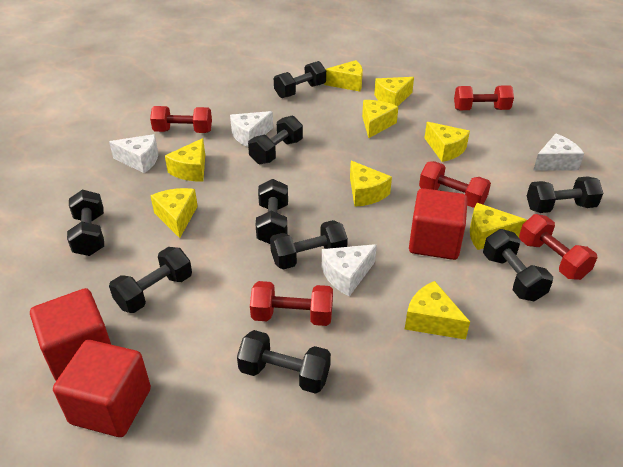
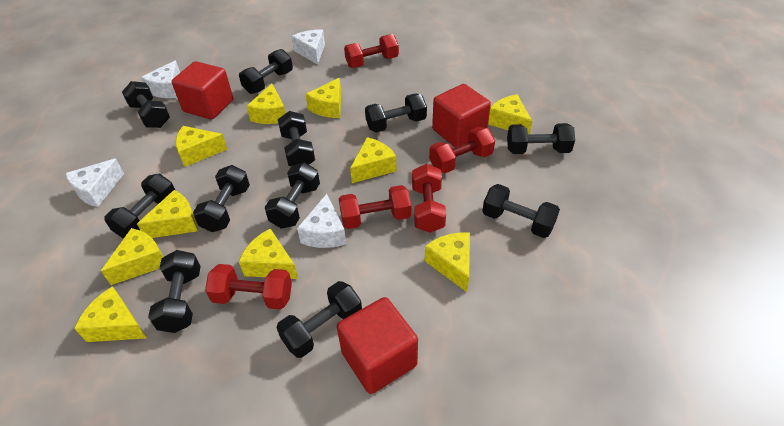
black dumbbell: 9 -> 11
yellow cheese: 9 -> 10

